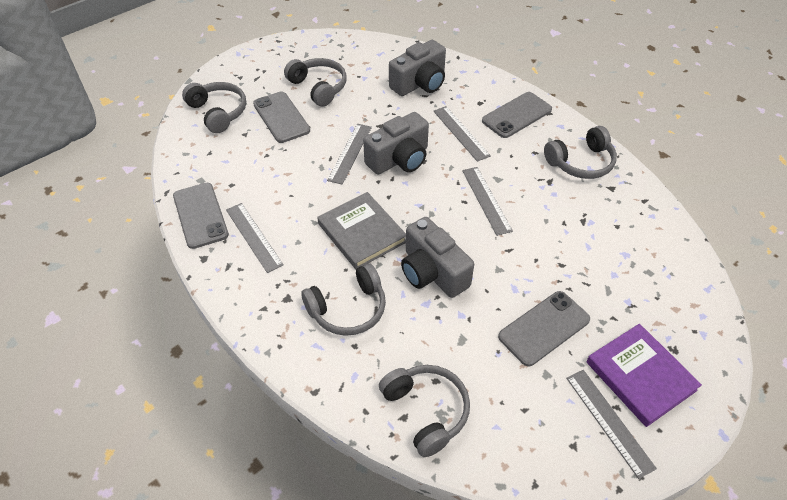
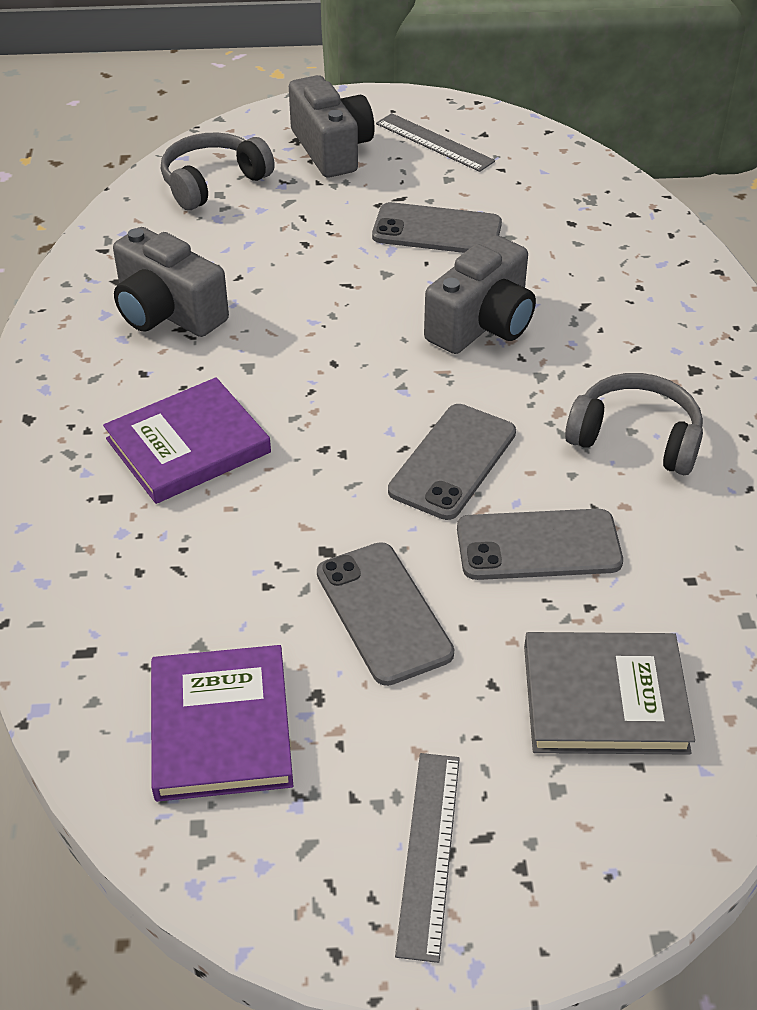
grey headphones: 5 -> 2
grey ruler: 5 -> 2
purple book: 1 -> 2

